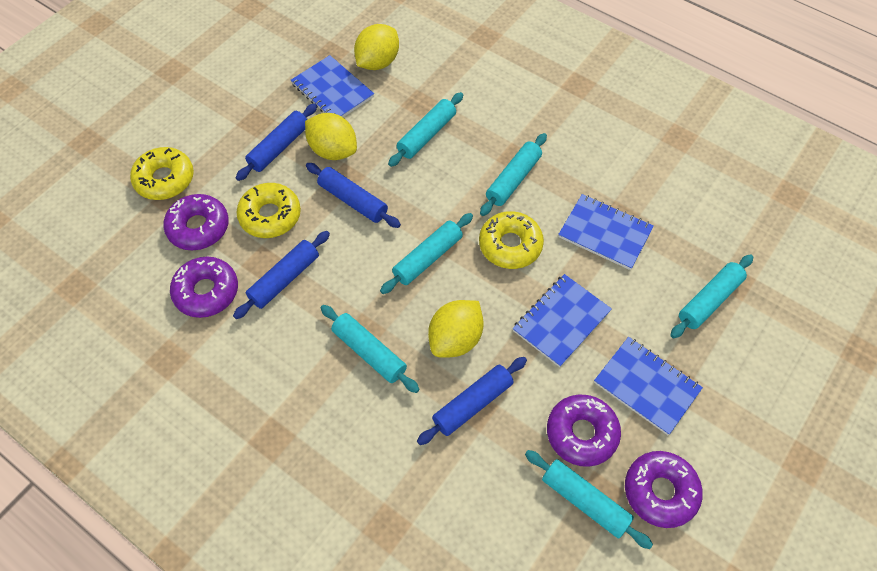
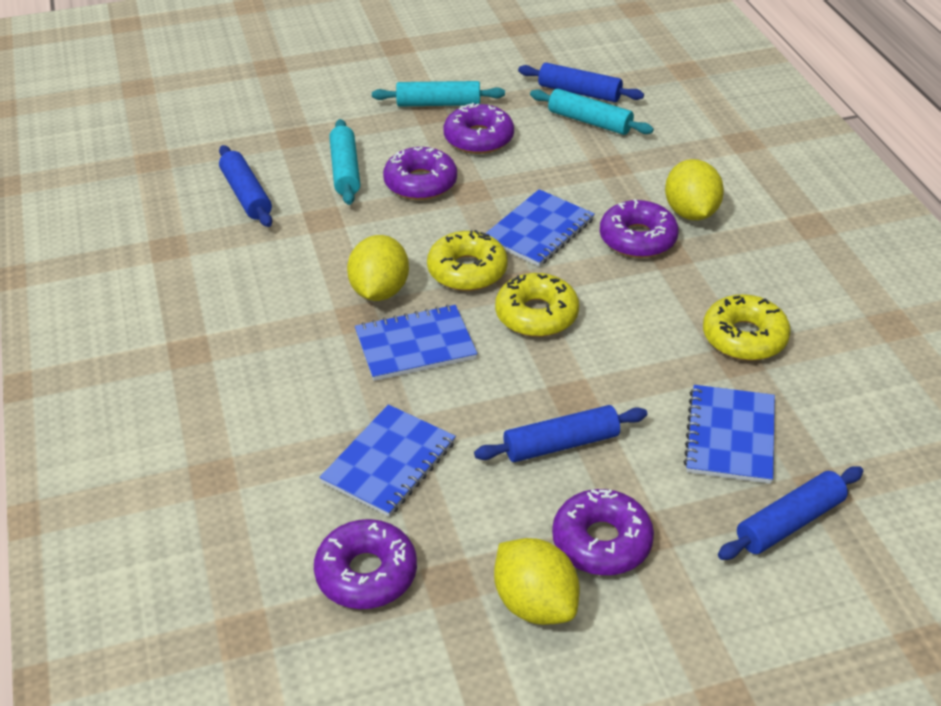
purple donut: 4 -> 5
turquoise rolling pin: 6 -> 3

